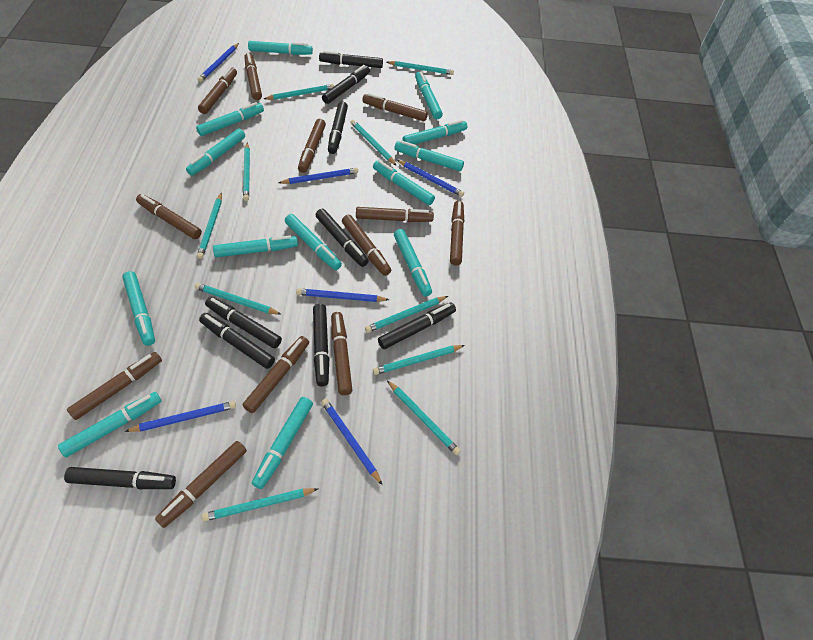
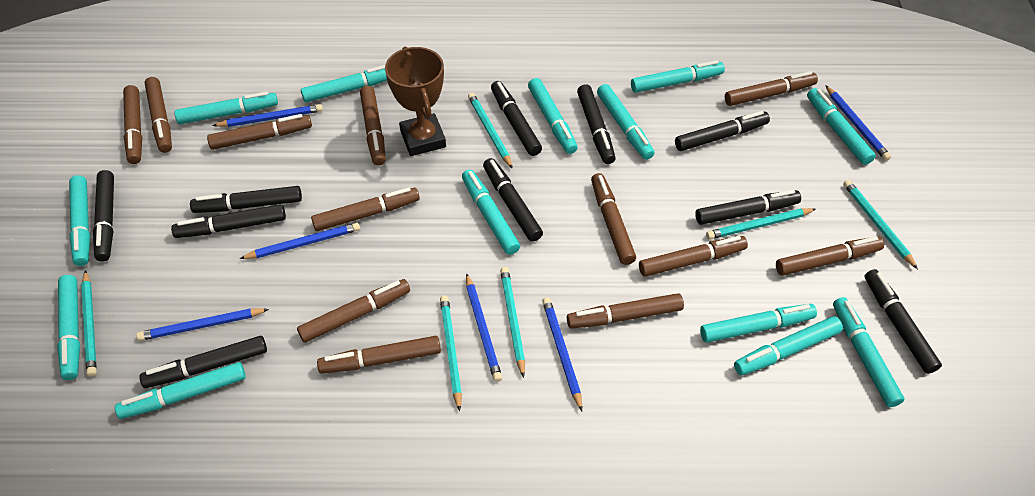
black marker: 9 -> 10
brown trophy: 0 -> 1
turquoise pencil: 10 -> 6

